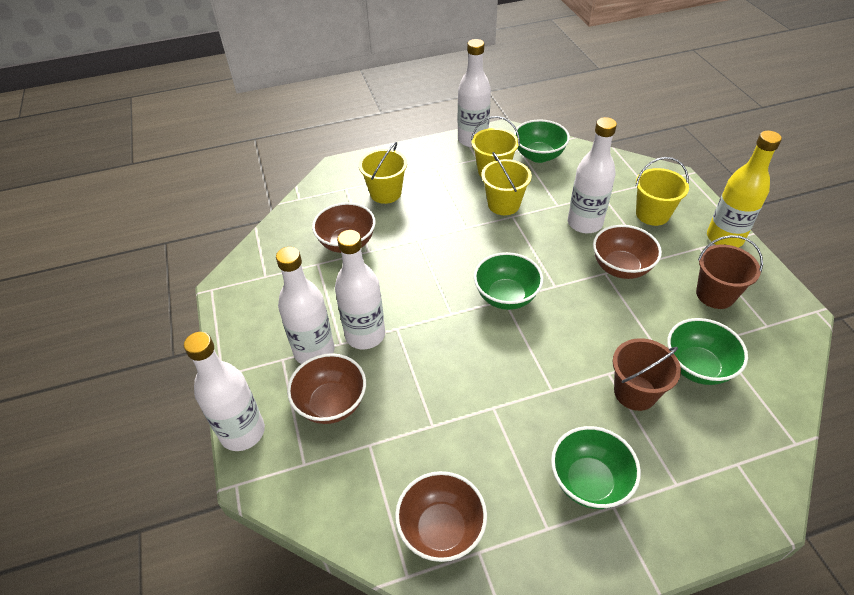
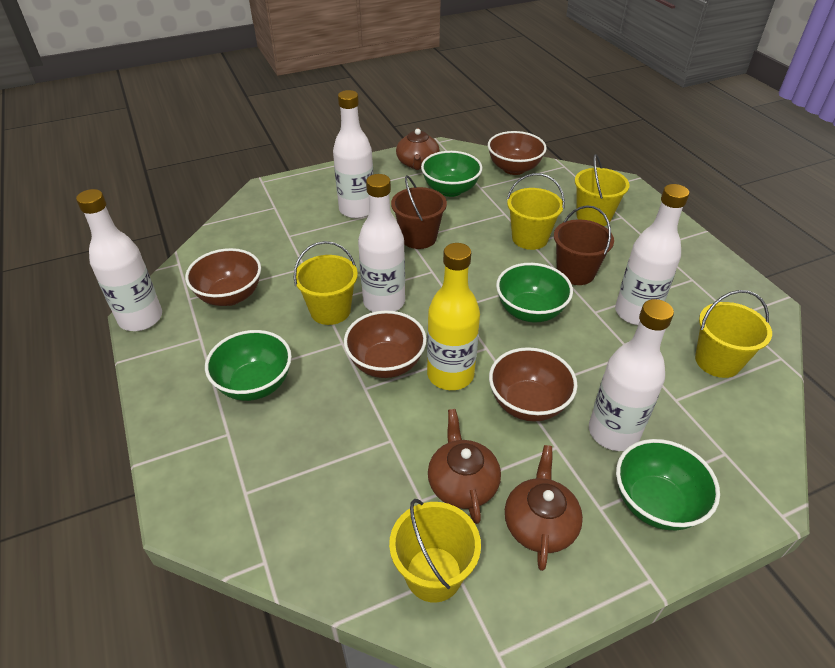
brown teapot: 0 -> 3
yellow bucket: 4 -> 5

